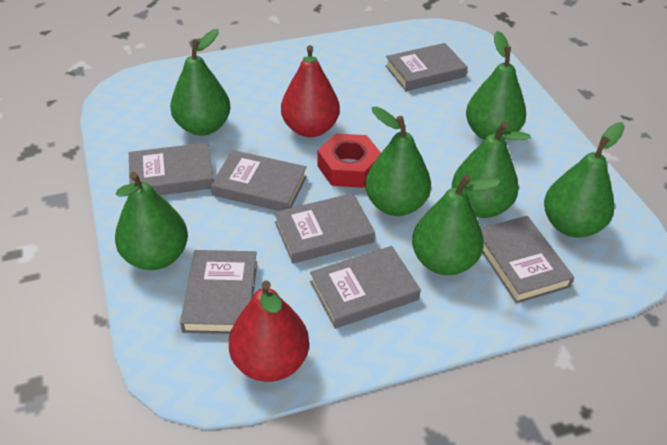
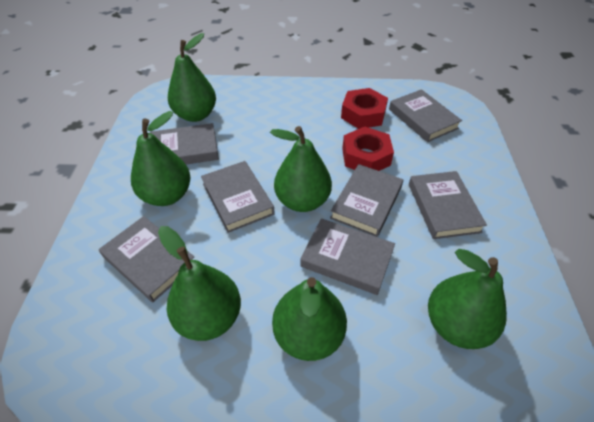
green pear: 7 -> 6
red nut: 1 -> 2
red pear: 2 -> 0

